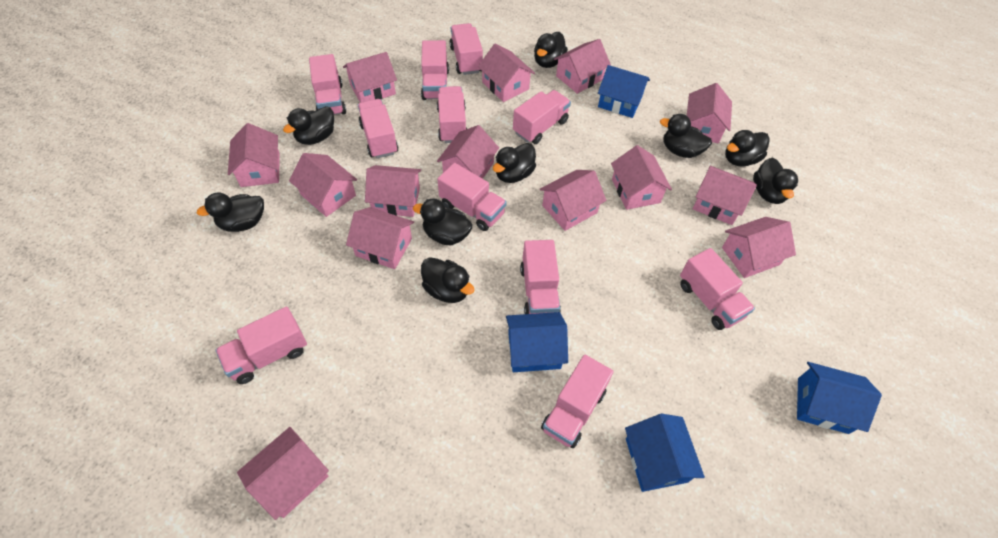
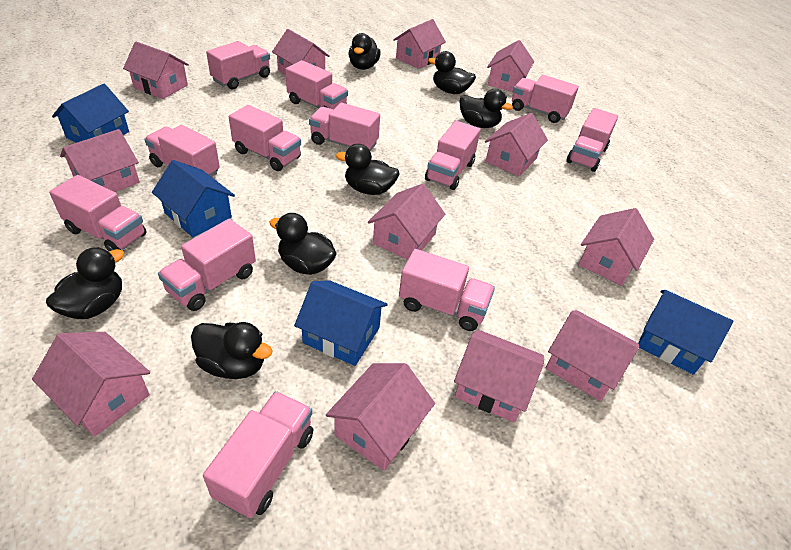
black duck: 9 -> 7
pink house: 14 -> 12
pink truck: 11 -> 12

